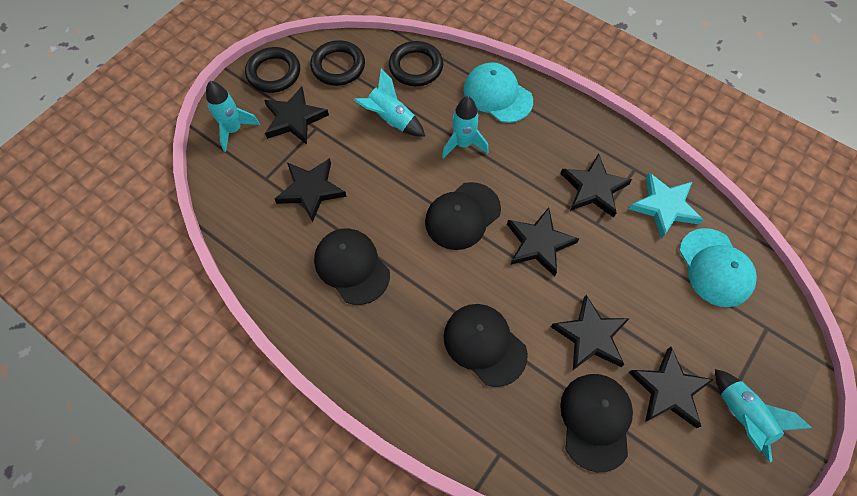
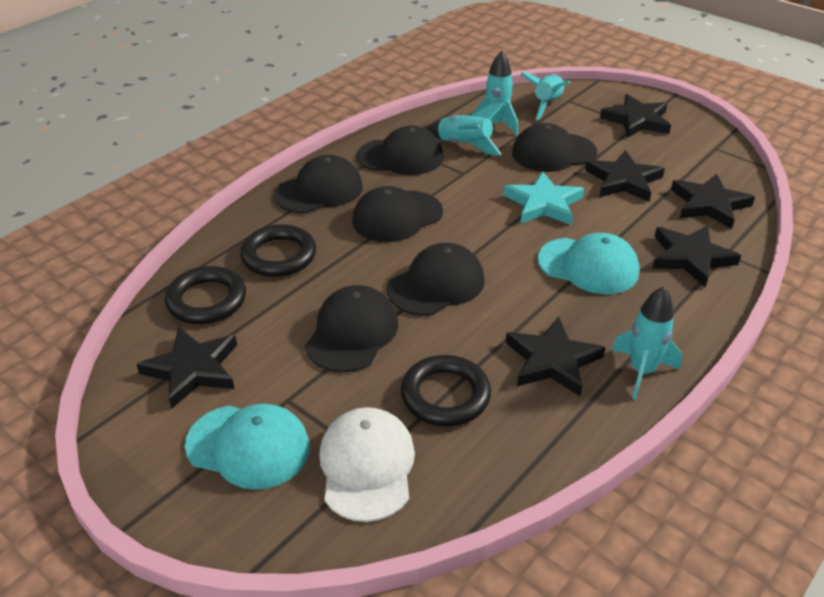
black cap: 4 -> 6
white cap: 0 -> 1

